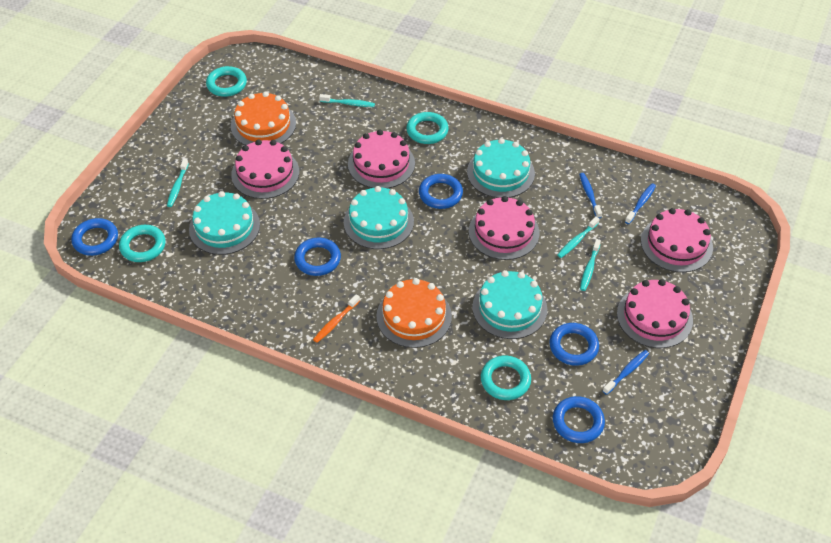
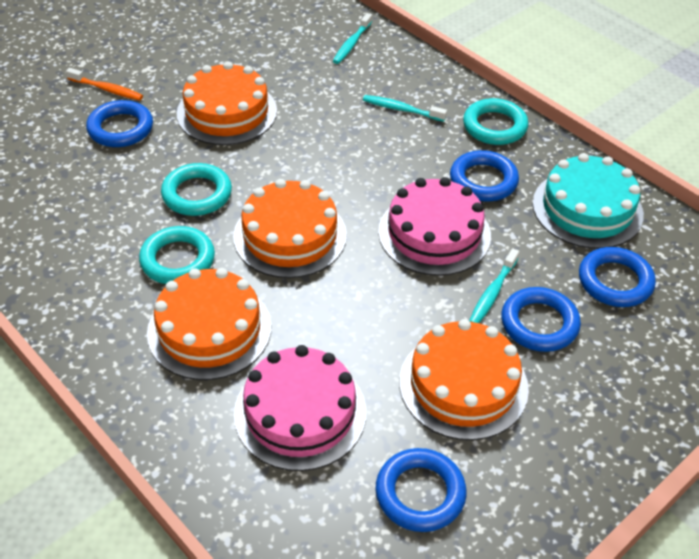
blue toothbrush: 3 -> 0
orange cake: 2 -> 4
pink cake: 5 -> 2
turquoise cake: 4 -> 1
turquoise ring: 4 -> 3
turquoise toothbrush: 4 -> 3

